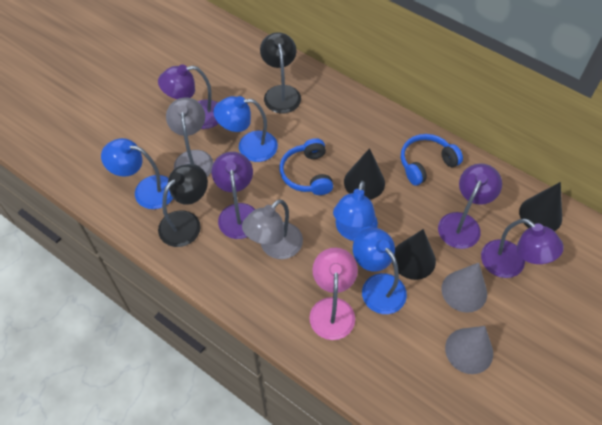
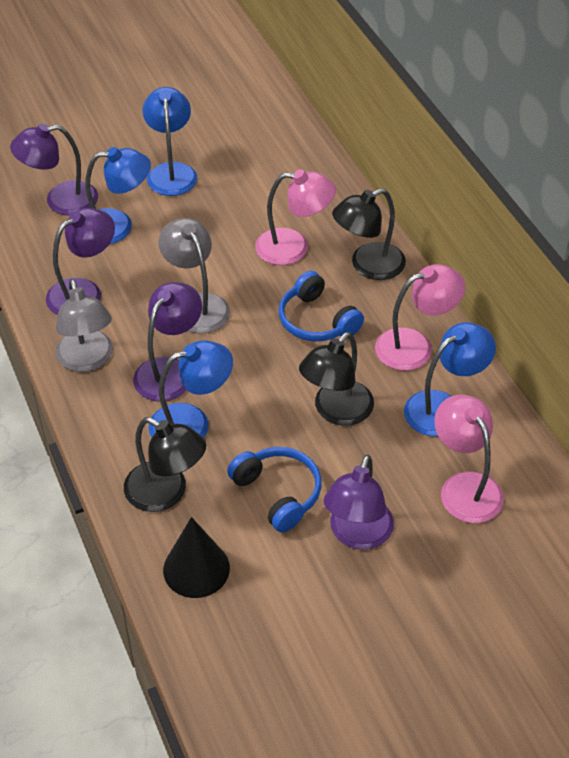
black cone: 3 -> 1
black lamp: 2 -> 3
grey cone: 2 -> 0
pink lamp: 1 -> 3

